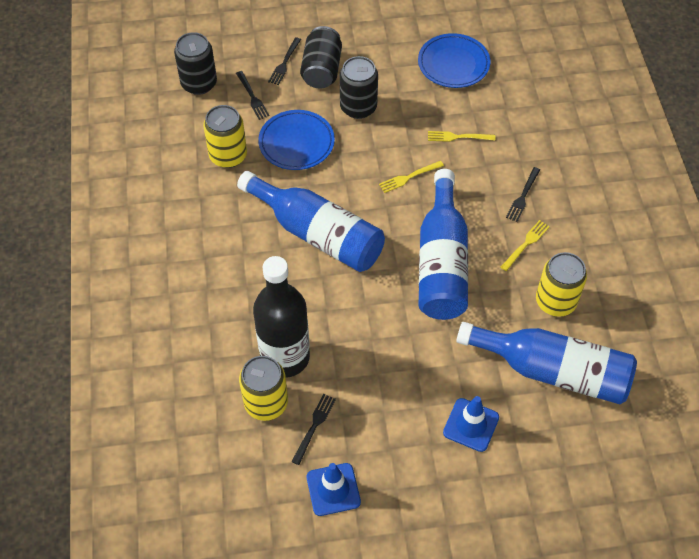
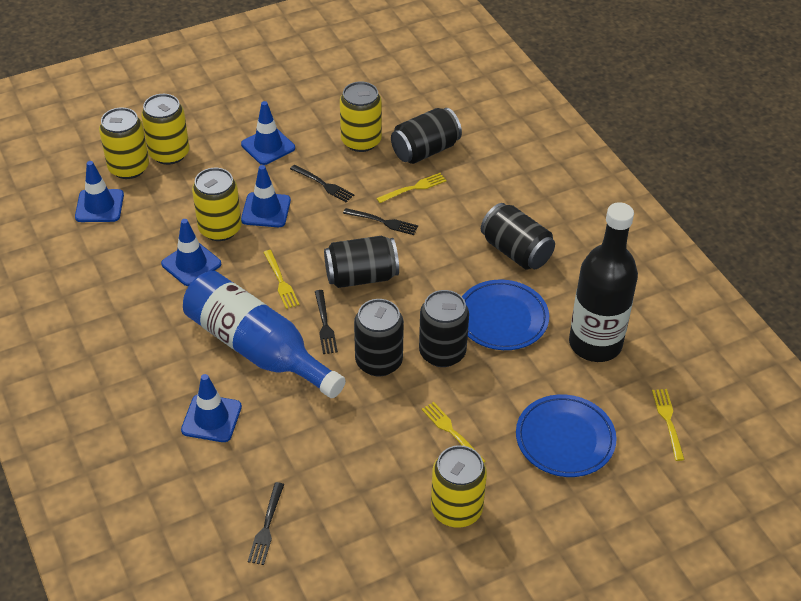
black can: 3 -> 5
blue bottle: 3 -> 1
blue traffic cone: 2 -> 5
yellow can: 3 -> 5
yellow fork: 3 -> 4

